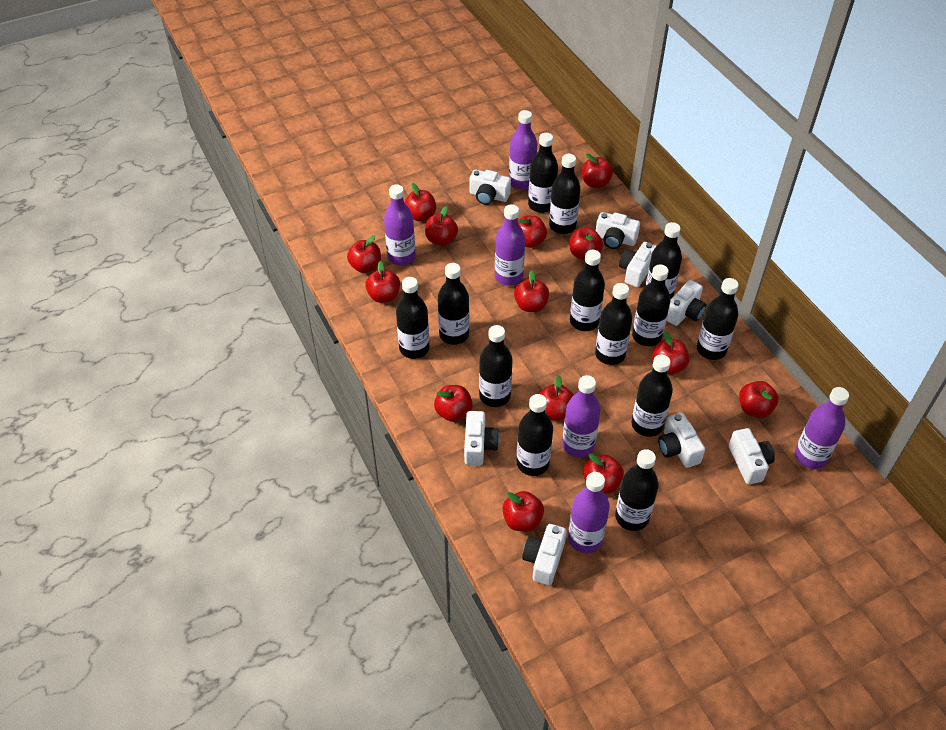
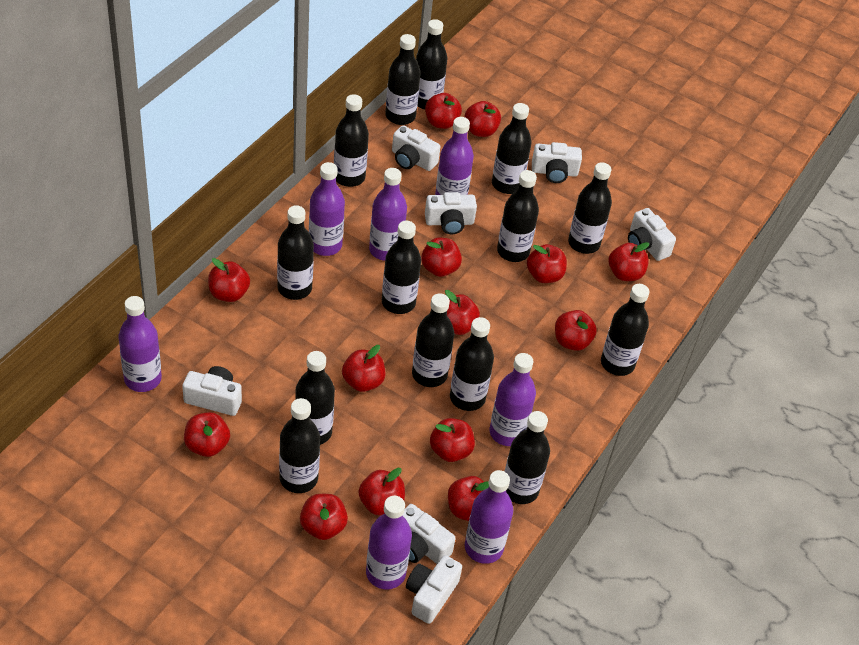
black bottle: 13 -> 14
purple bottle: 6 -> 7
white camera: 8 -> 7

